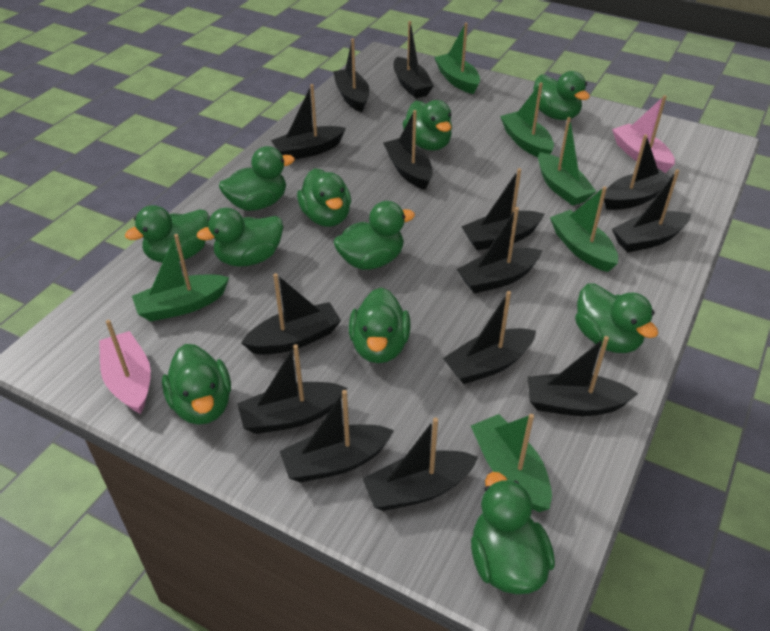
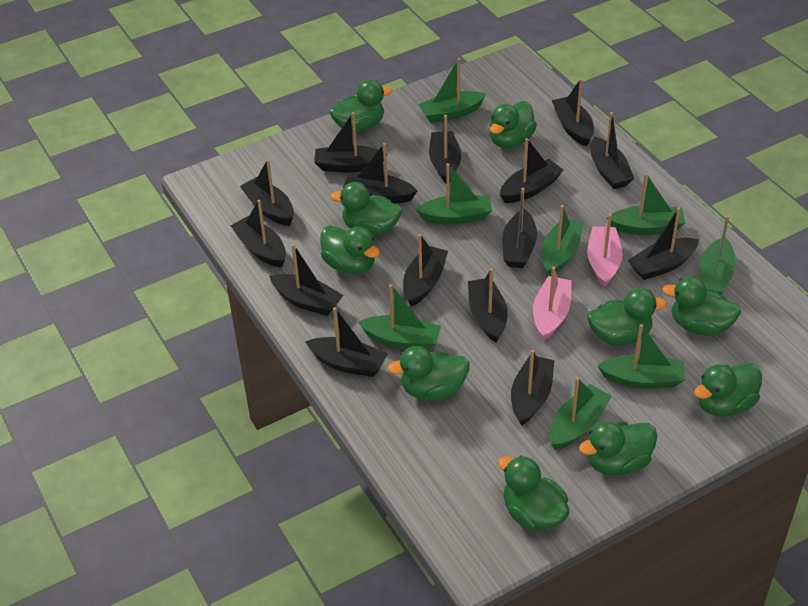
black boat: 14 -> 15
green boat: 6 -> 8
green duck: 11 -> 10

